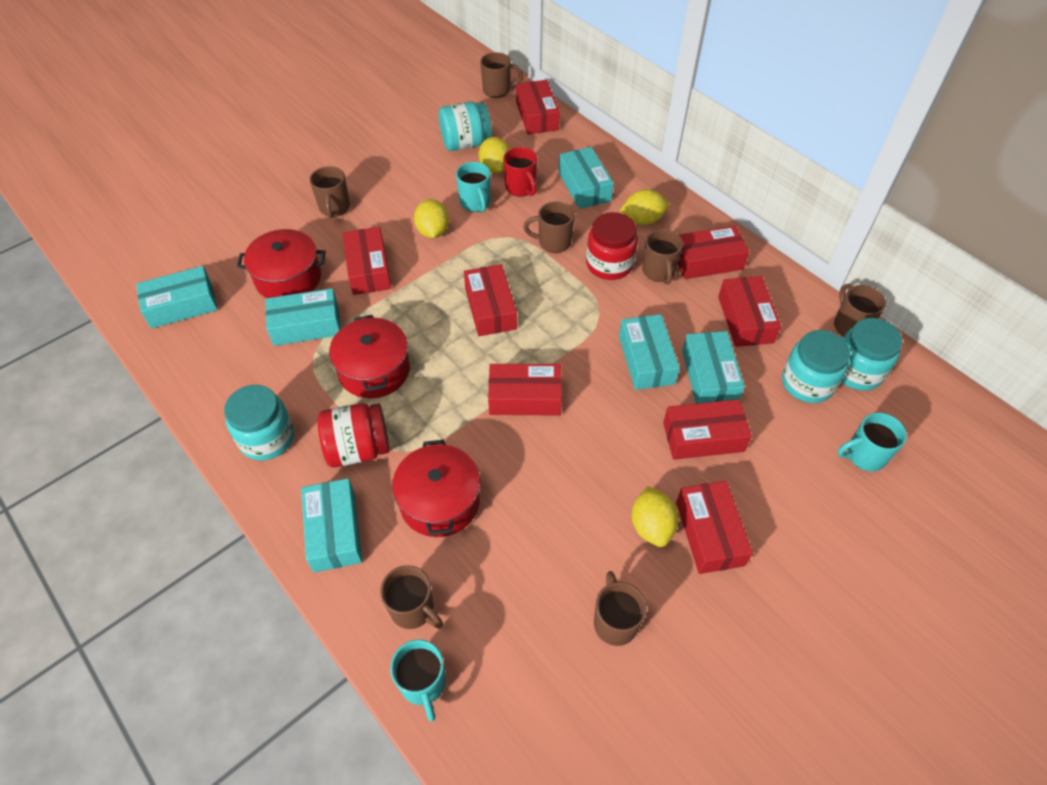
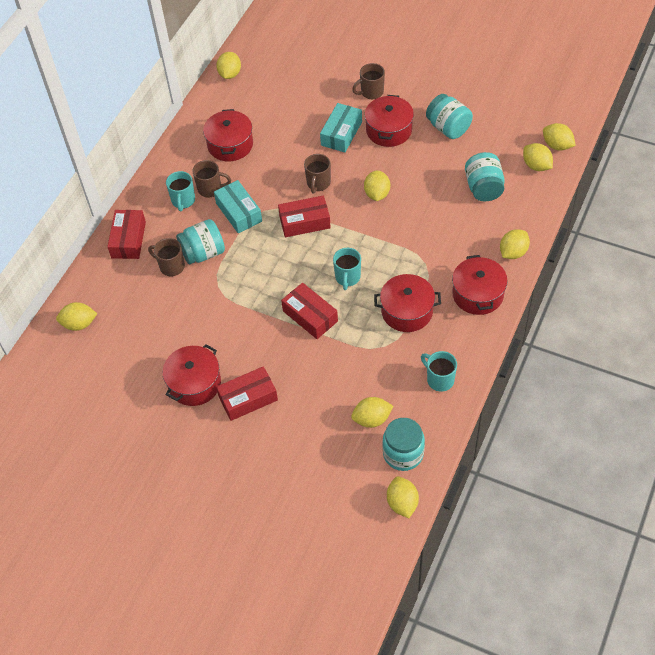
brown mug: 7 -> 4
red box: 8 -> 4
red jar: 2 -> 0
red mug: 1 -> 0
red pot: 3 -> 5
turquoise box: 6 -> 2
yellow lemon: 4 -> 8

